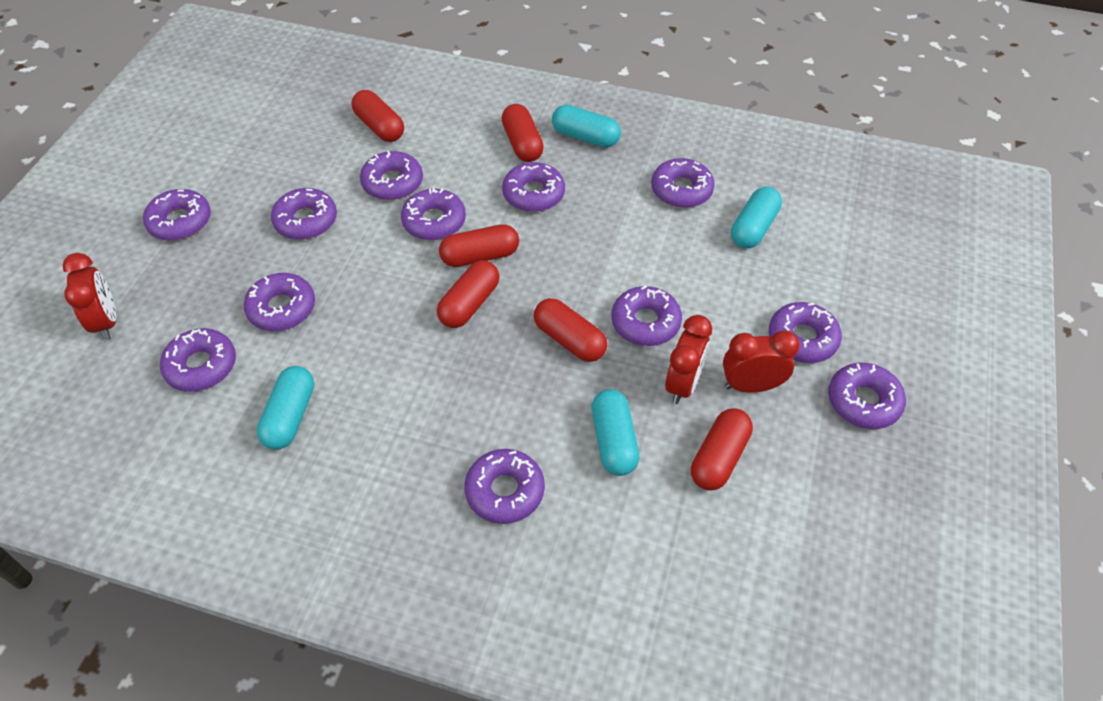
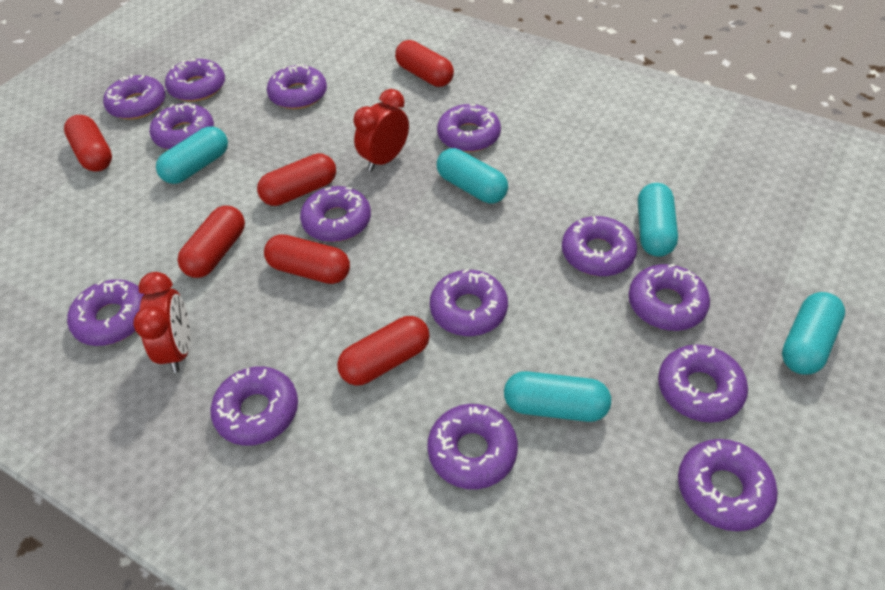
purple donut: 12 -> 14
red clock: 3 -> 2
turquoise capsule: 4 -> 5

